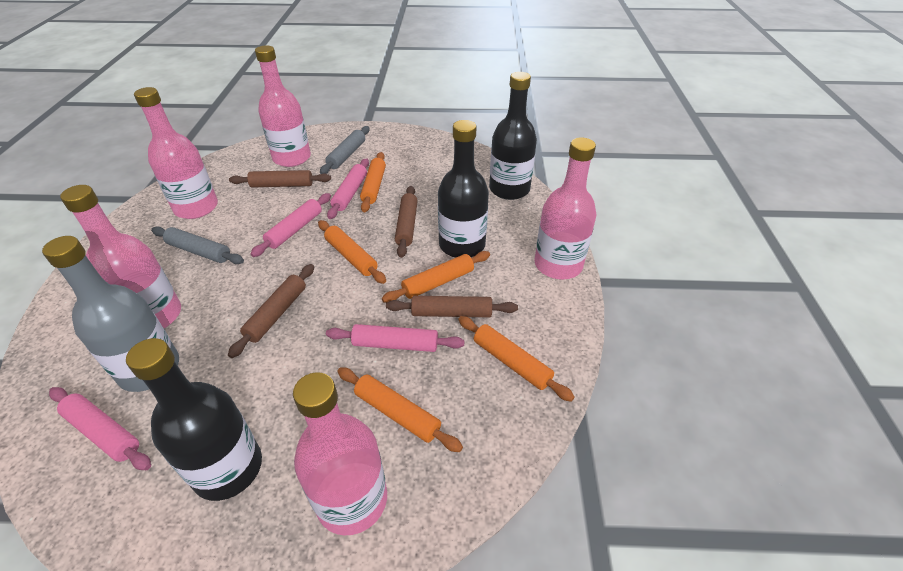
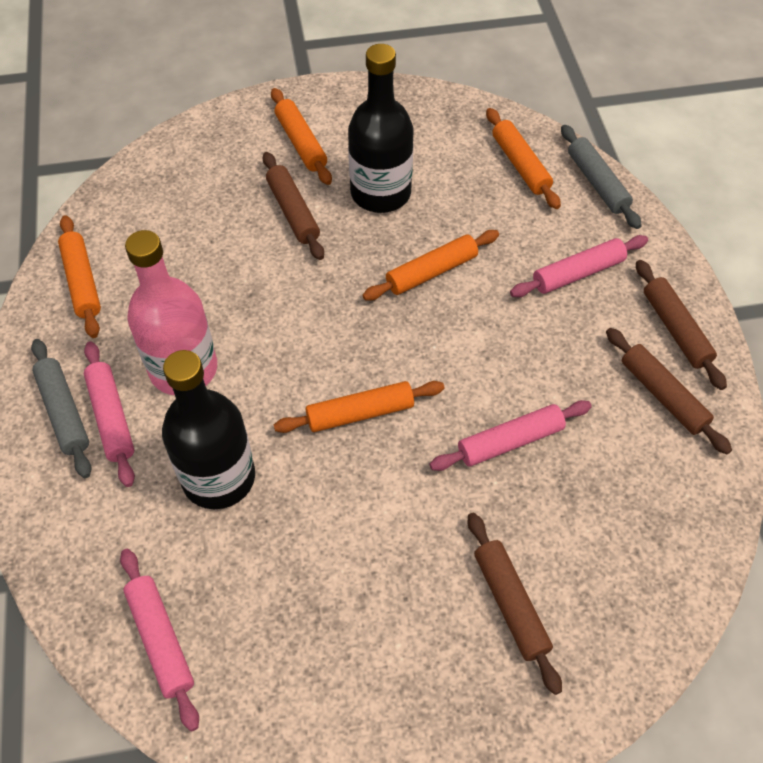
black bottle: 3 -> 2
grey bottle: 1 -> 0
pink bottle: 5 -> 1

